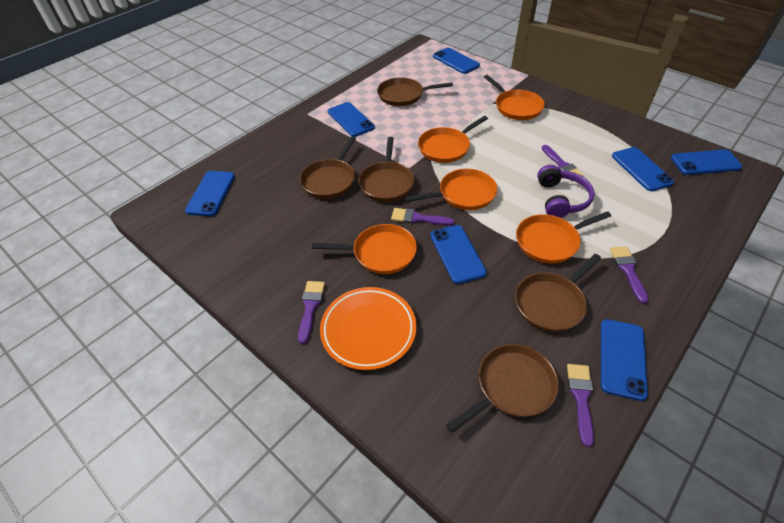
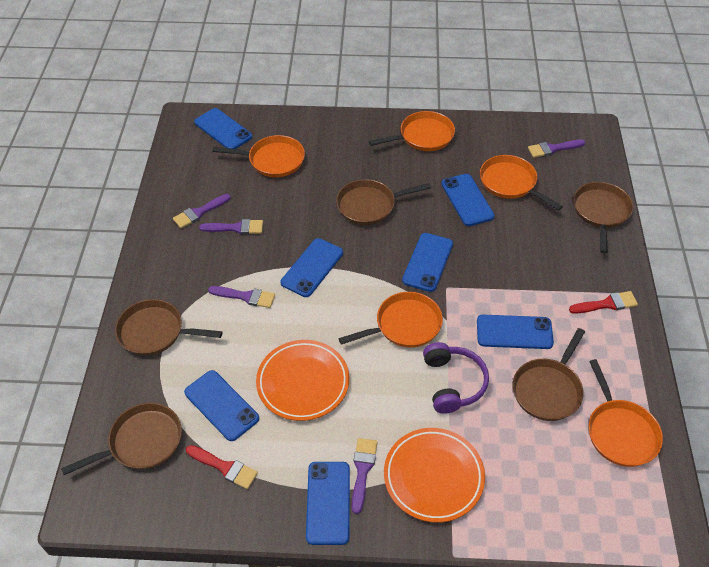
orange plate: 1 -> 2
red brush: 0 -> 2

